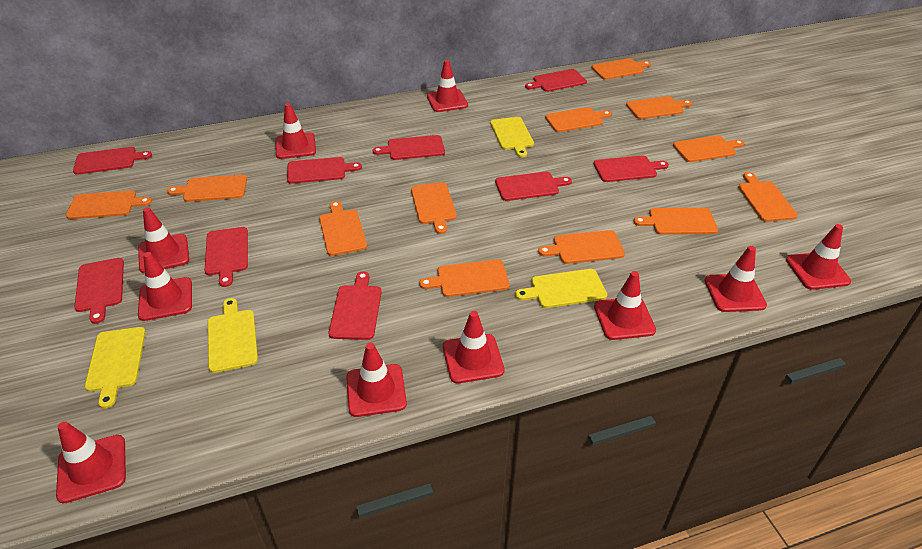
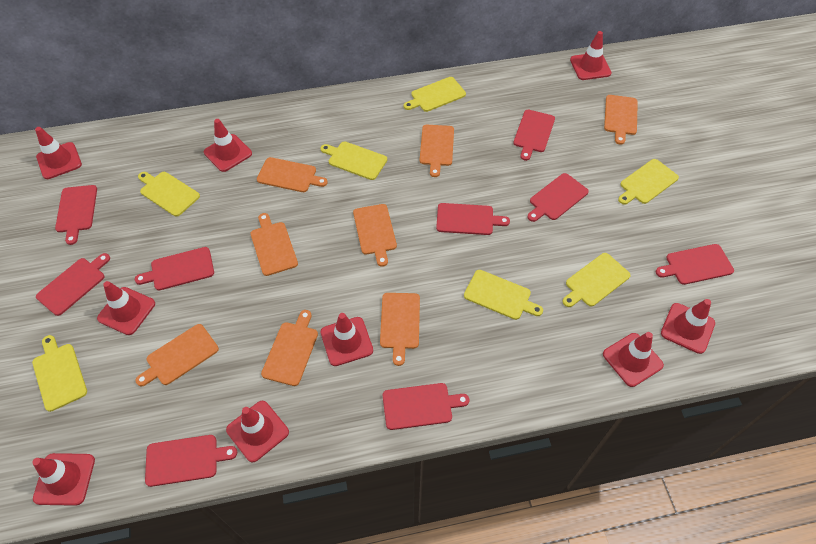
orange cutting board: 12 -> 8
red traffic cone: 10 -> 9
yellow cutting board: 4 -> 7

